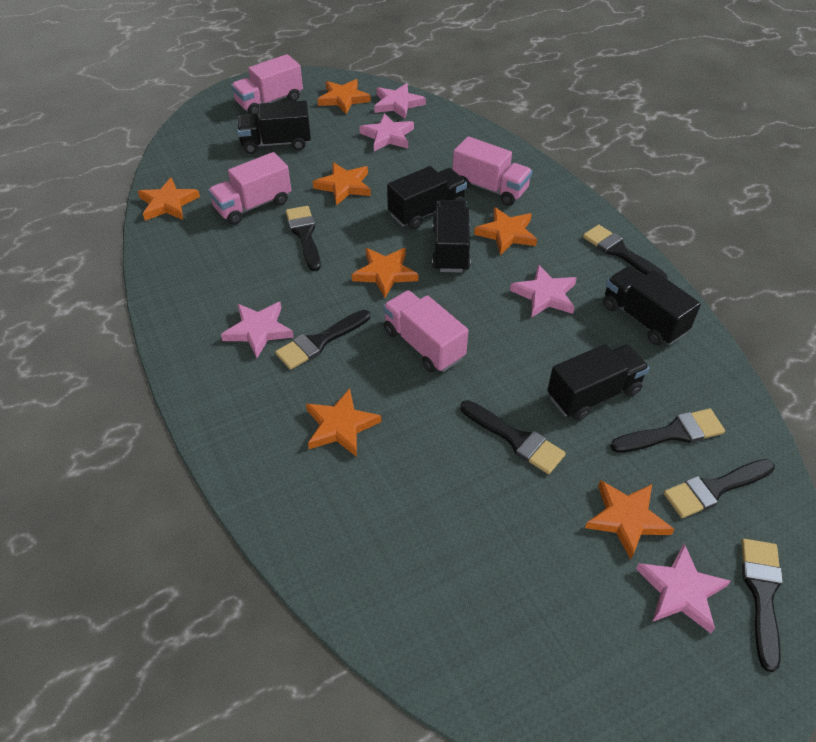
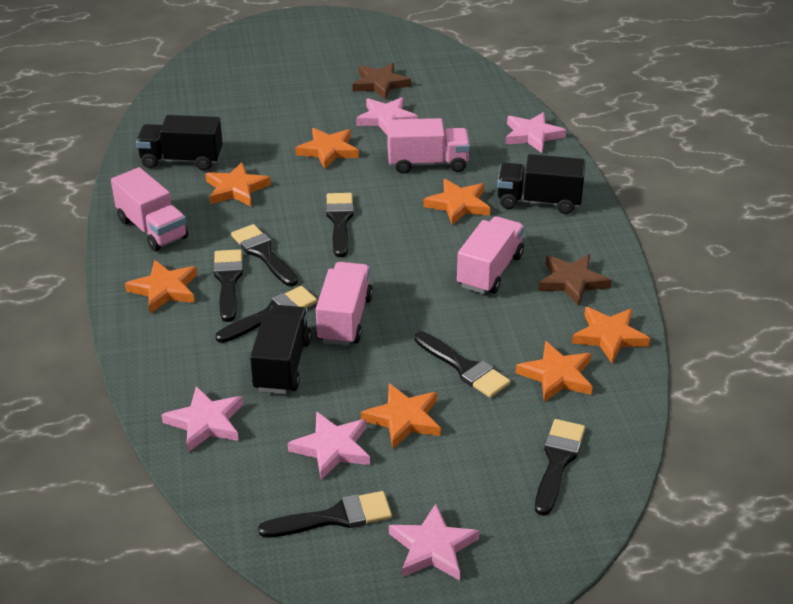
black truck: 5 -> 3
brown star: 0 -> 2

